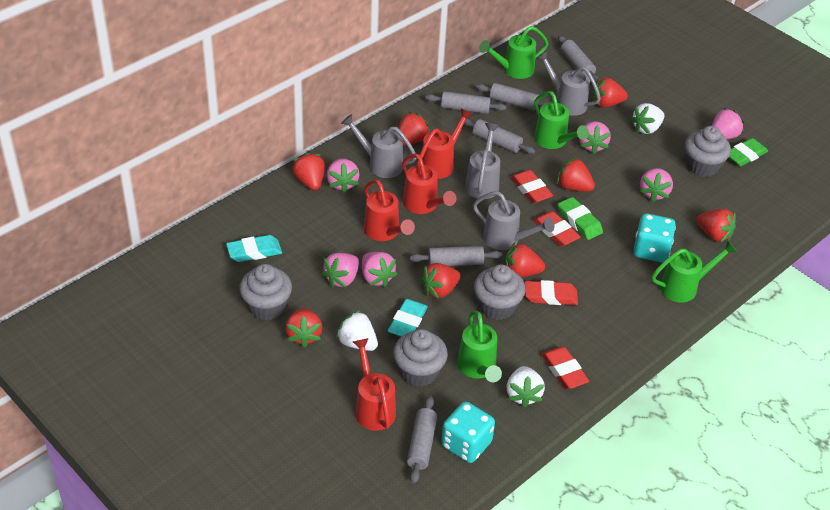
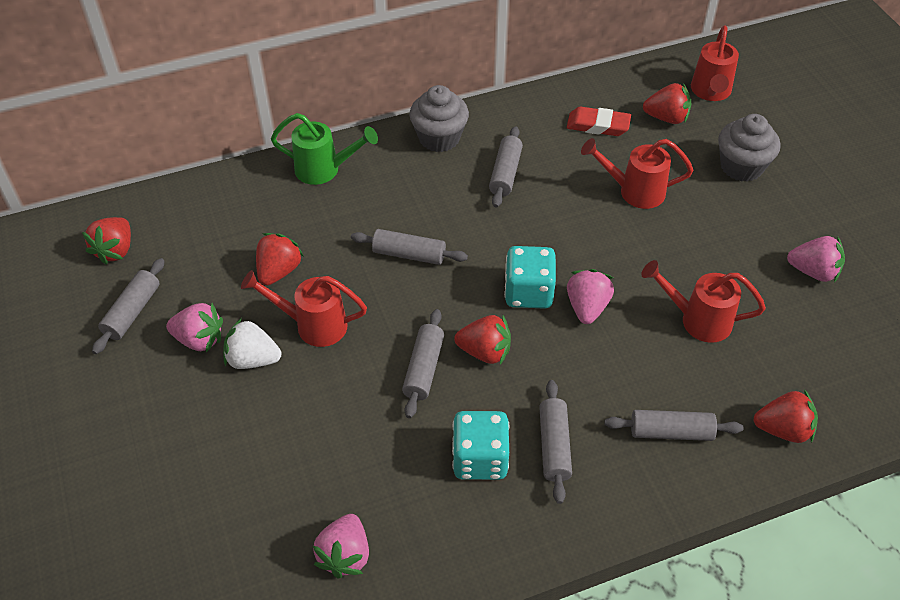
green eraser: 2 -> 0
green watering can: 4 -> 1
grey cupcake: 4 -> 2
grey watering can: 4 -> 0
pink strawberry: 6 -> 4
red eraser: 4 -> 1
red strawberry: 8 -> 5
turquoise eraser: 2 -> 0
white strawberry: 3 -> 1

